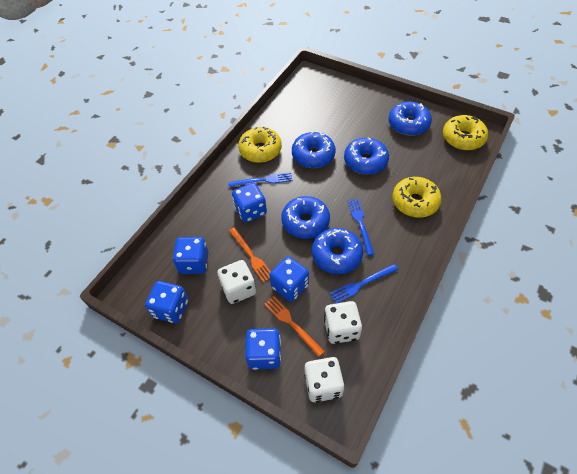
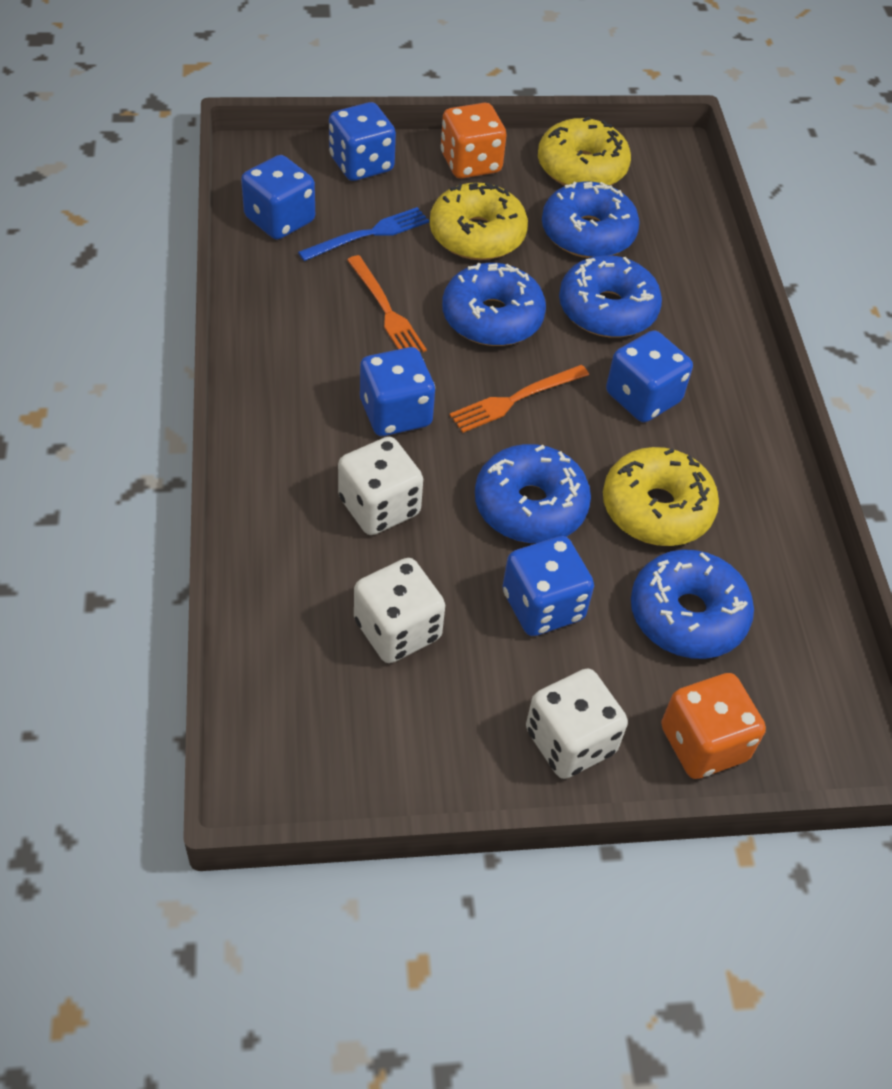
blue fork: 3 -> 1
orange dice: 0 -> 2

